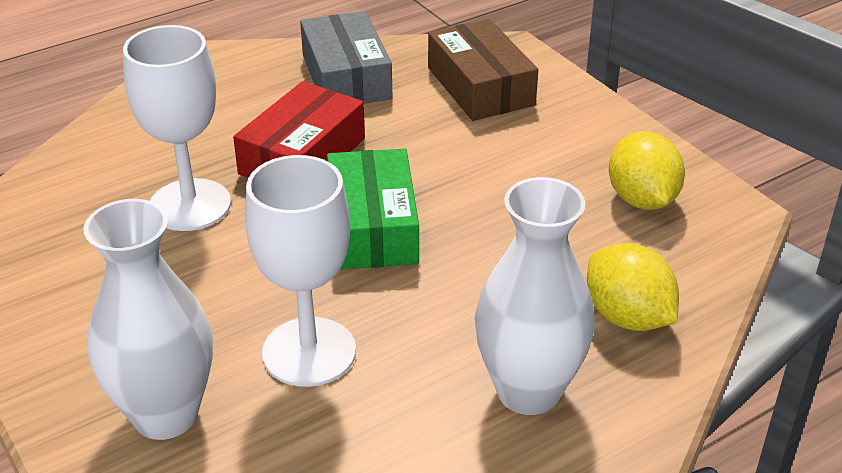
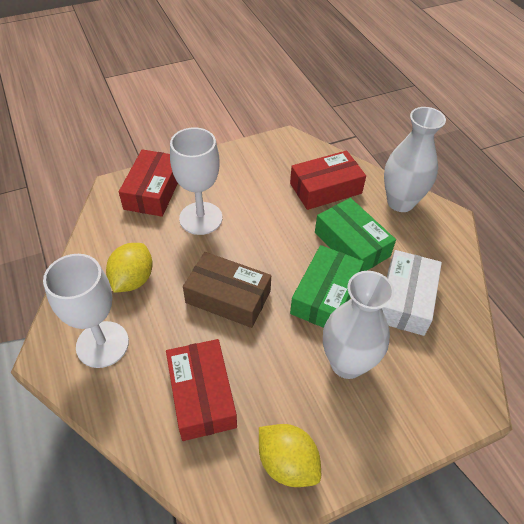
green box: 1 -> 2
grey box: 1 -> 0
red box: 1 -> 3
white box: 0 -> 1

